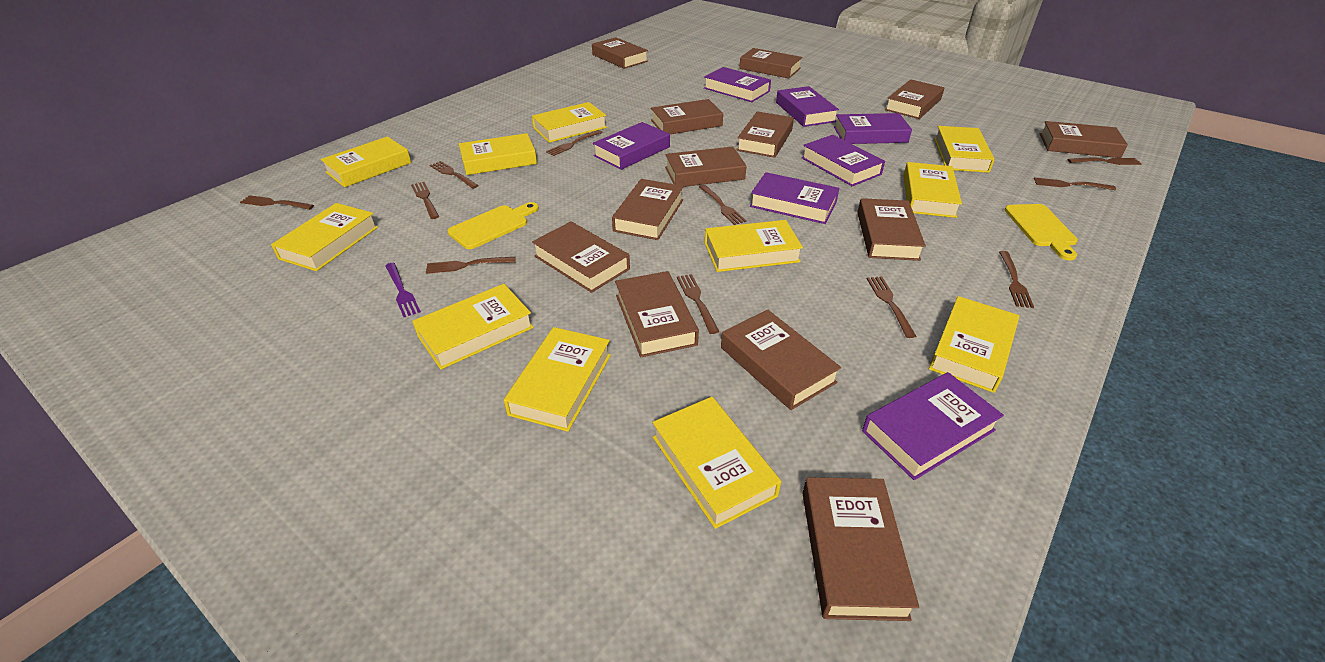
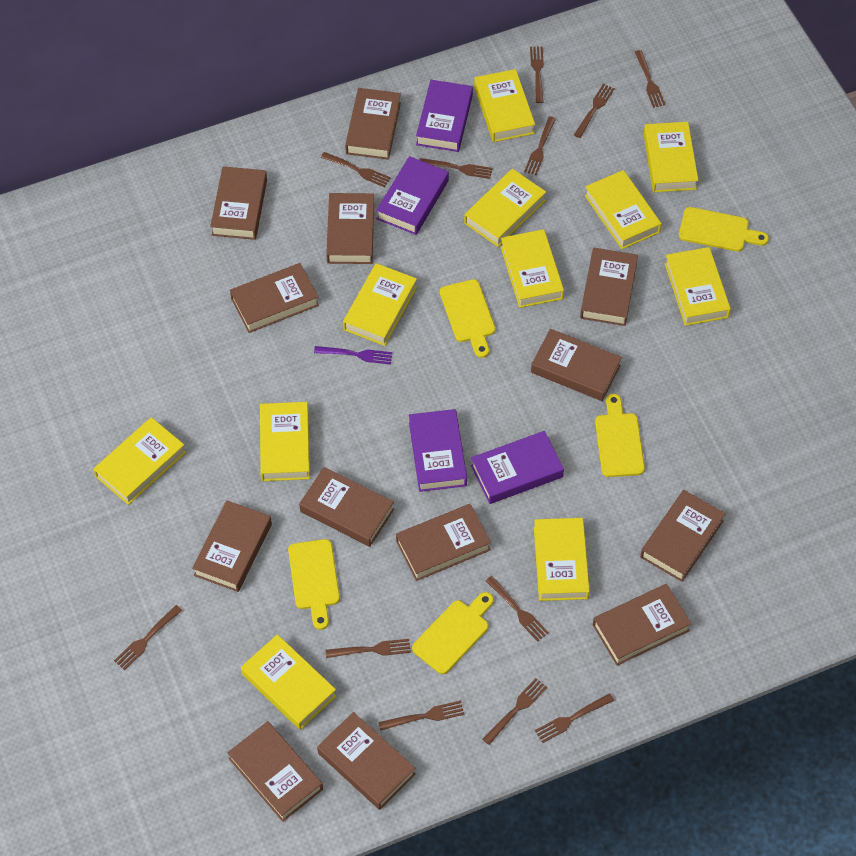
brown fork: 11 -> 12
purple book: 7 -> 4
yellow cutting board: 2 -> 5

